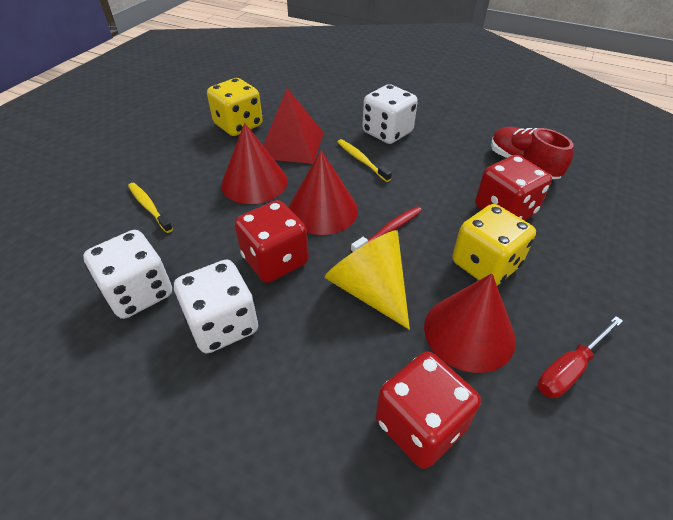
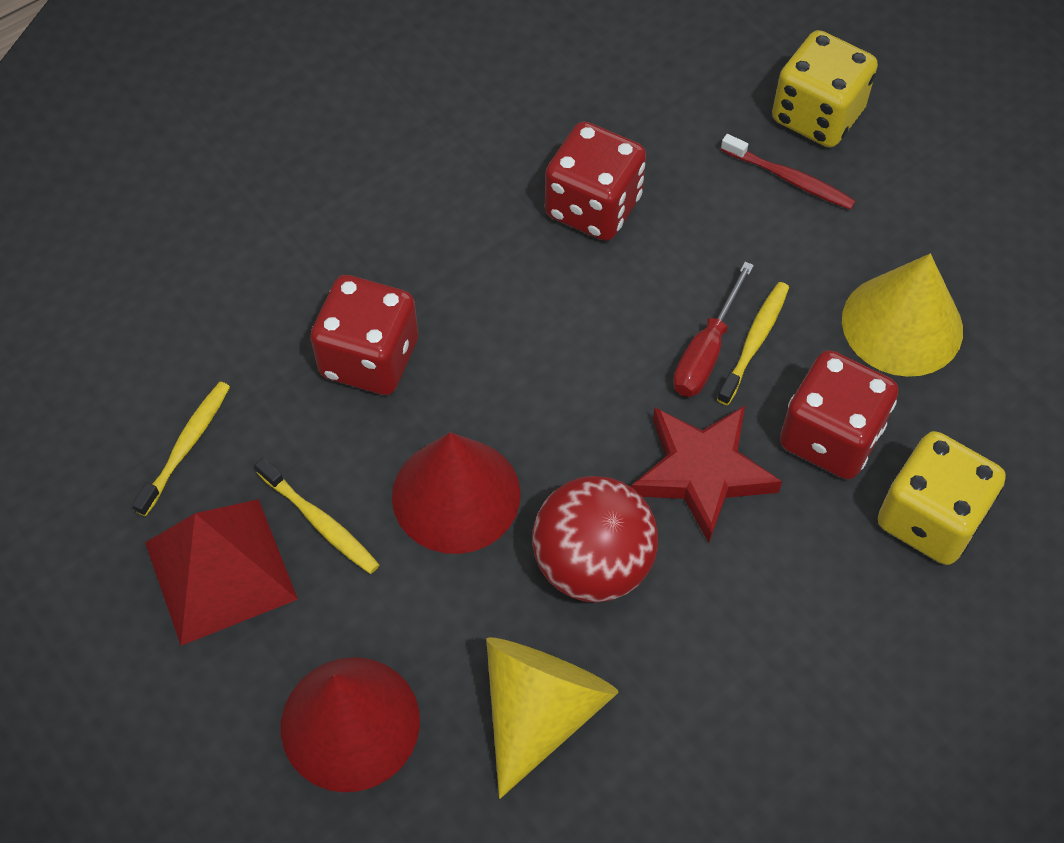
red ball: 0 -> 1
red cone: 3 -> 2
red shoe: 1 -> 0
red star: 0 -> 1
white dice: 3 -> 0
yellow cone: 1 -> 2
yellow toothbrush: 2 -> 3

